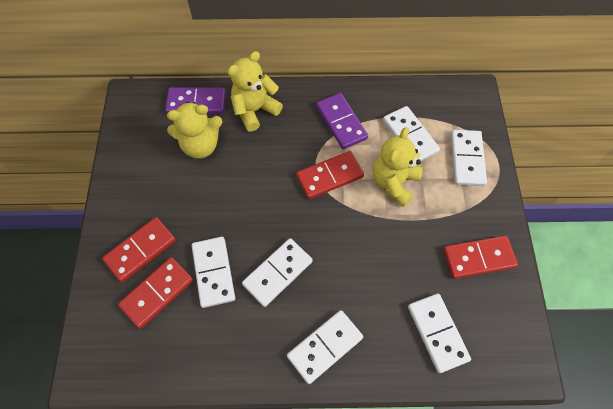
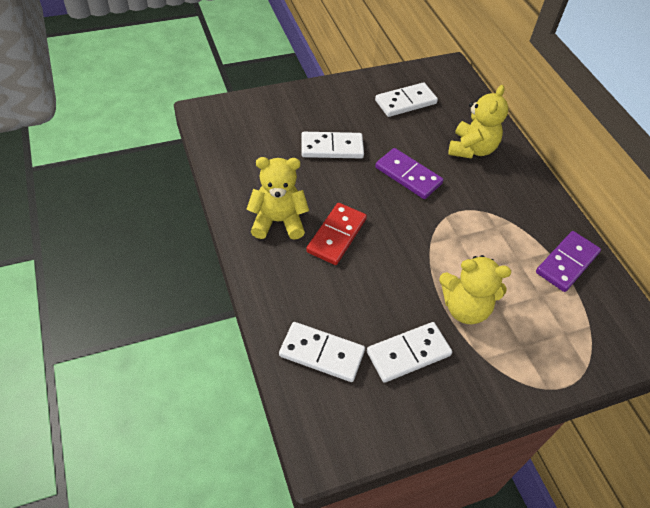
red domino: 4 -> 1
white domino: 6 -> 4

